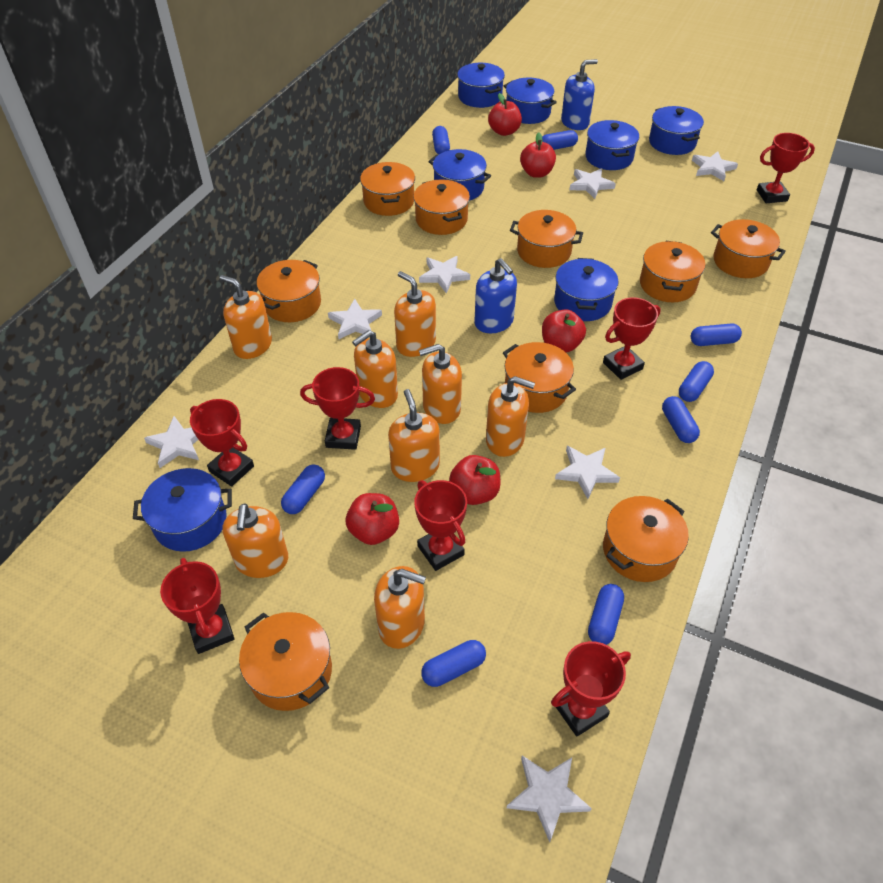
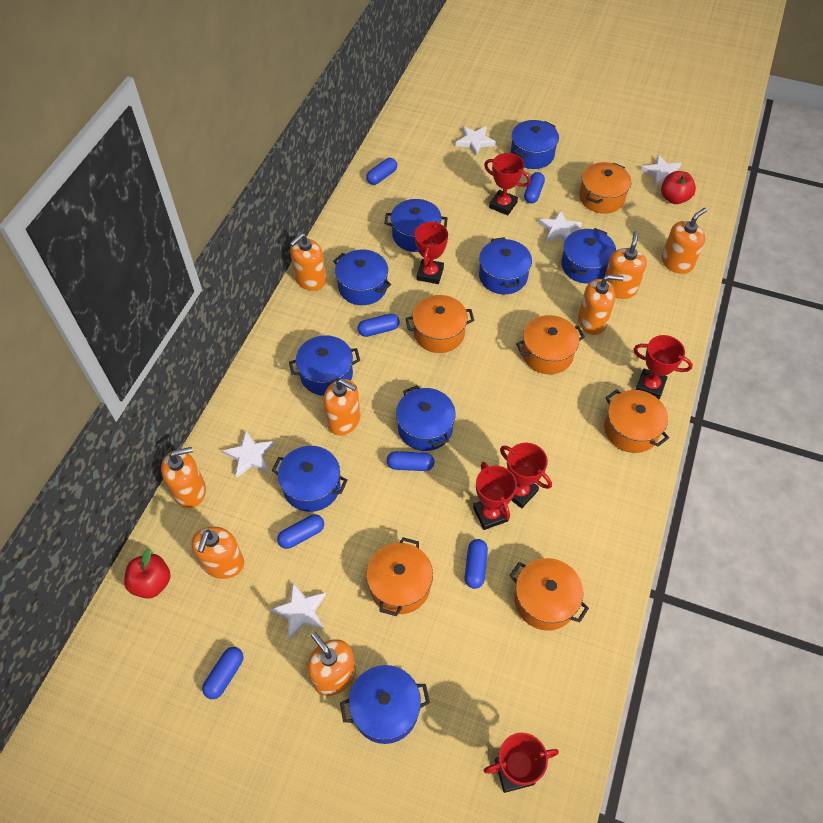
blue capsule: 8 -> 7
blue pot: 7 -> 9
blue soap dispenser: 2 -> 0
orange pot: 9 -> 6
red apple: 5 -> 2
red trophy: 7 -> 6
white star: 7 -> 5

